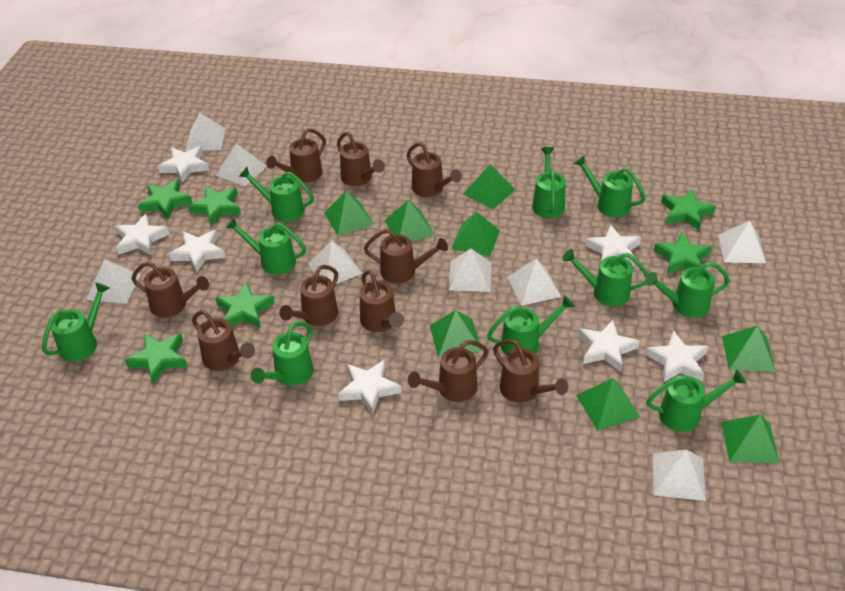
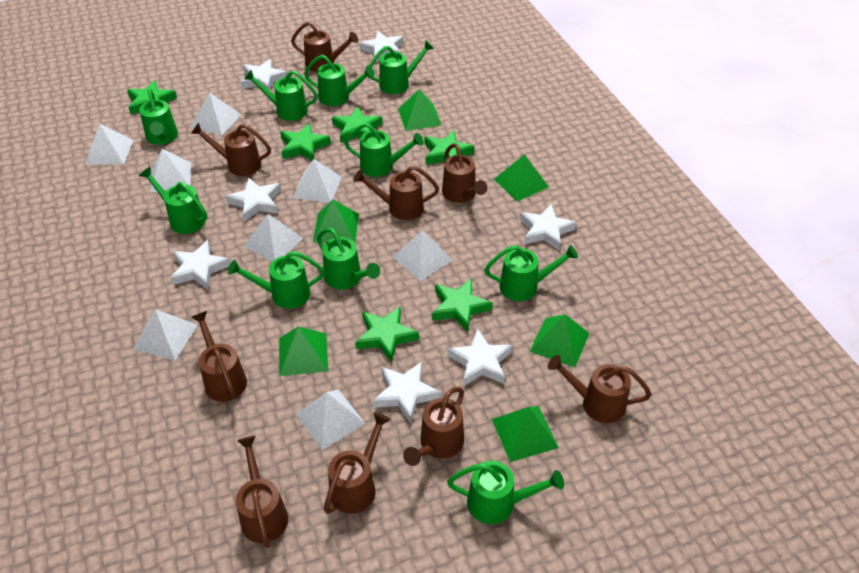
brown watering can: 10 -> 9
green pyramid: 8 -> 6

